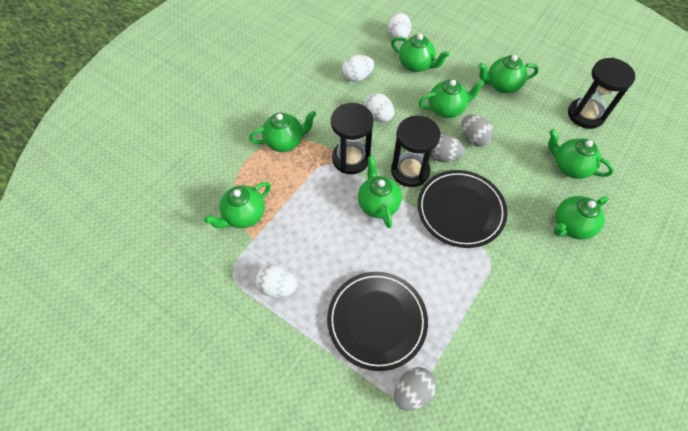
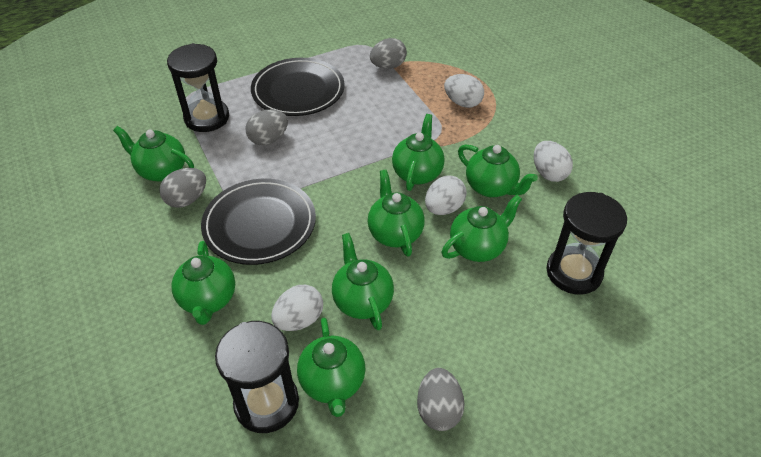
grey egg: 3 -> 4

